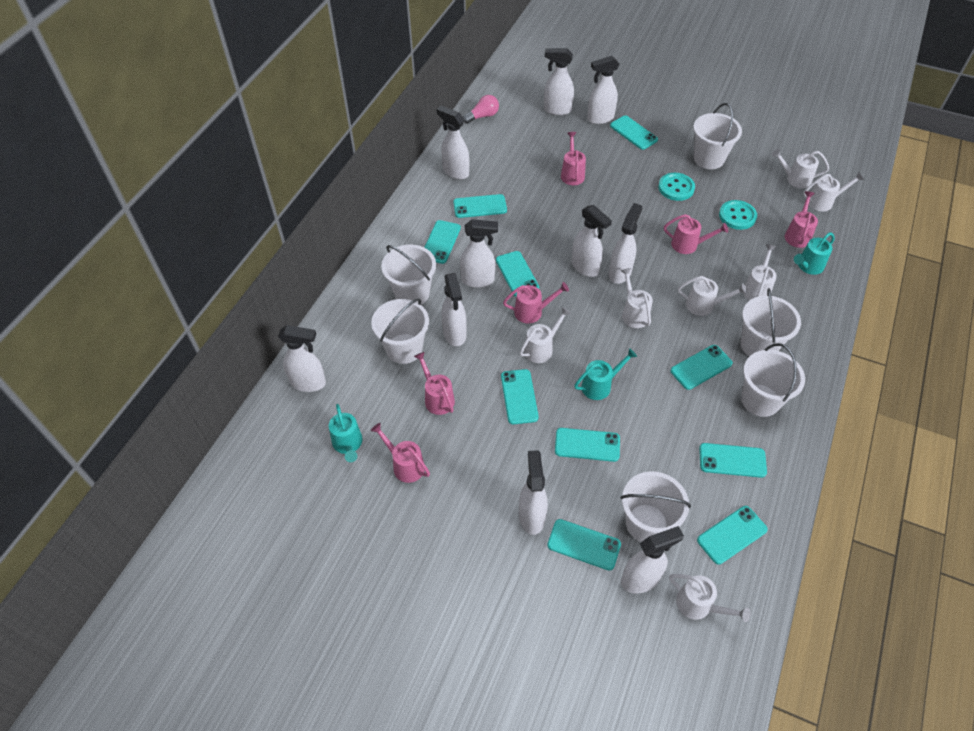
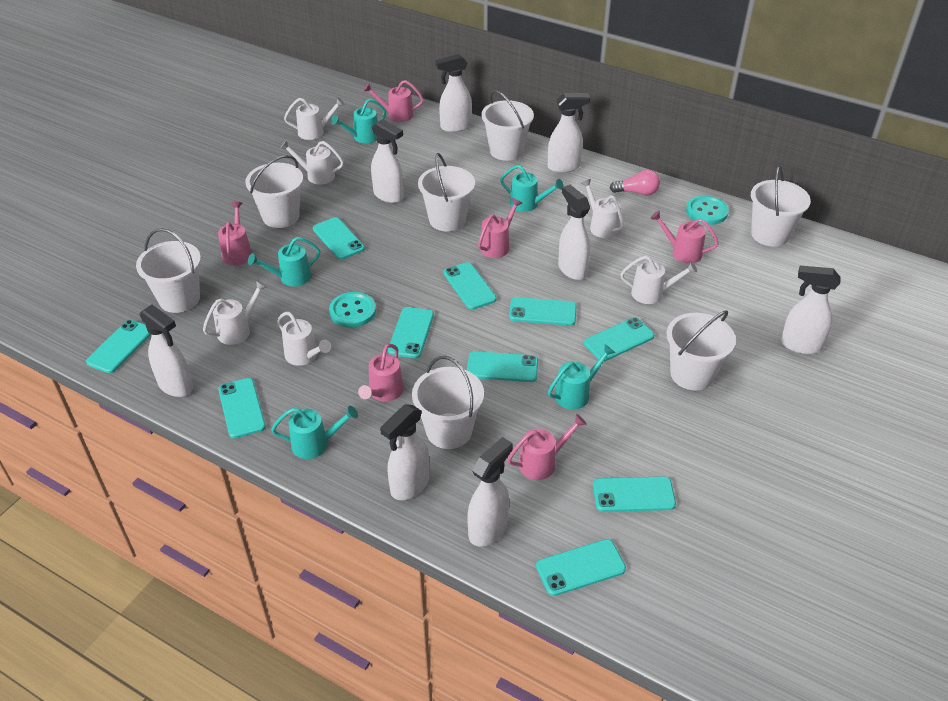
turquoise watering can: 3 -> 5
white bucket: 6 -> 7
white spray bottle: 10 -> 8
white watering can: 7 -> 6

